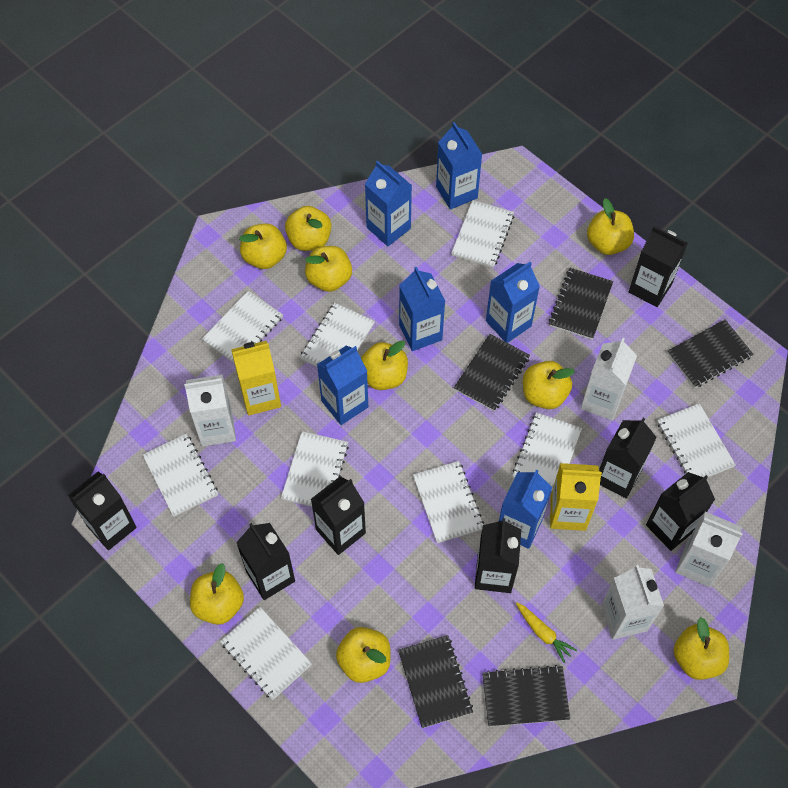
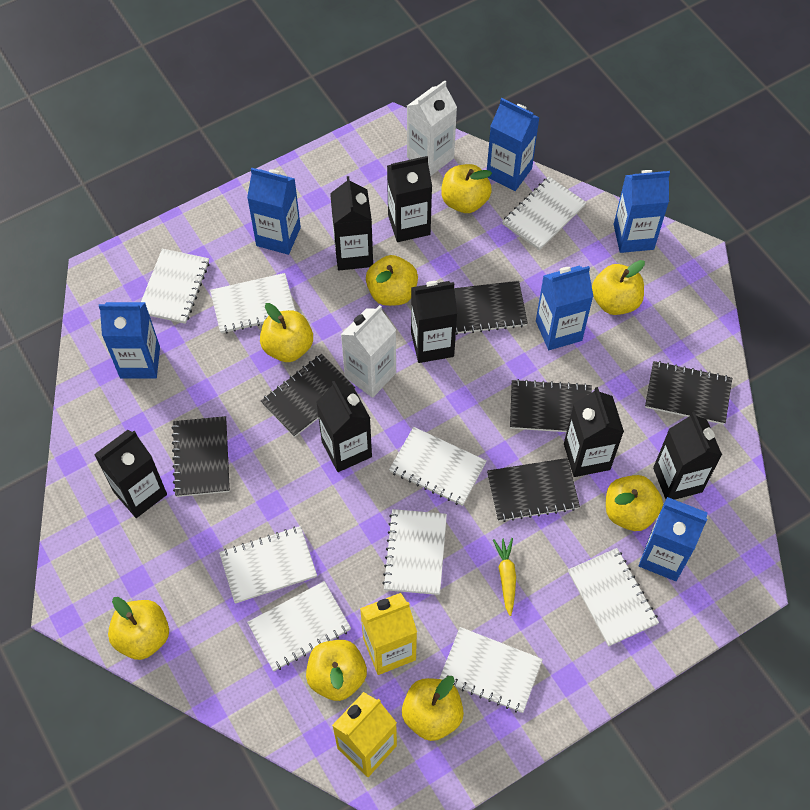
black notebook: 5 -> 6
white carton: 4 -> 2
yellow apple: 9 -> 8

